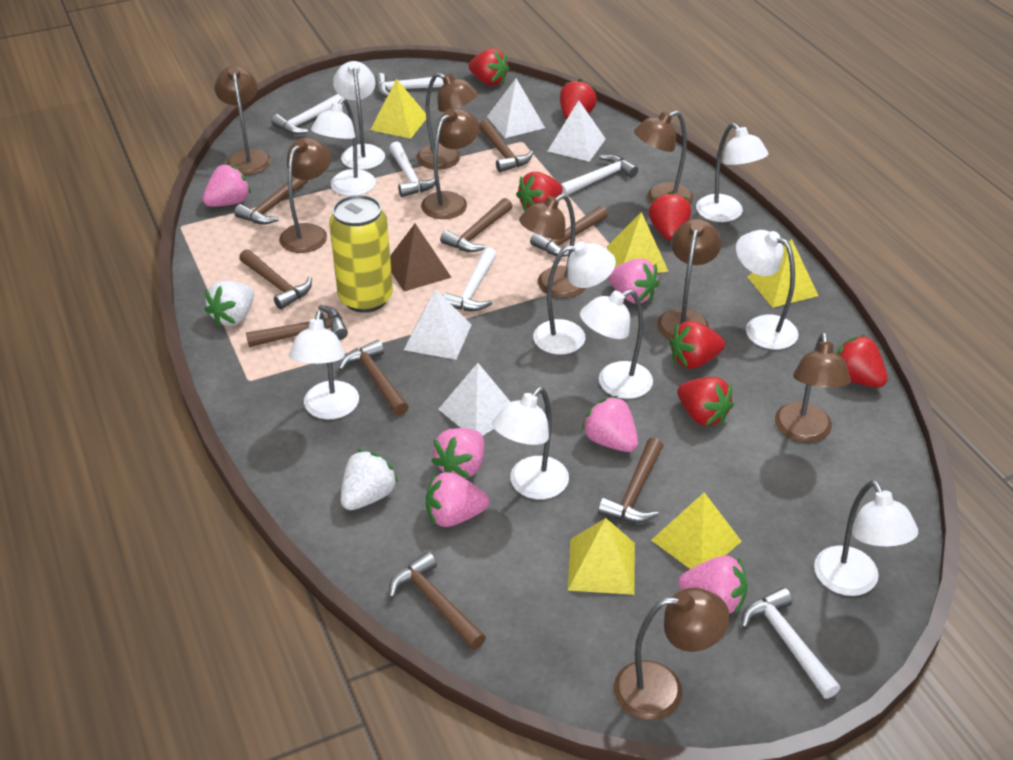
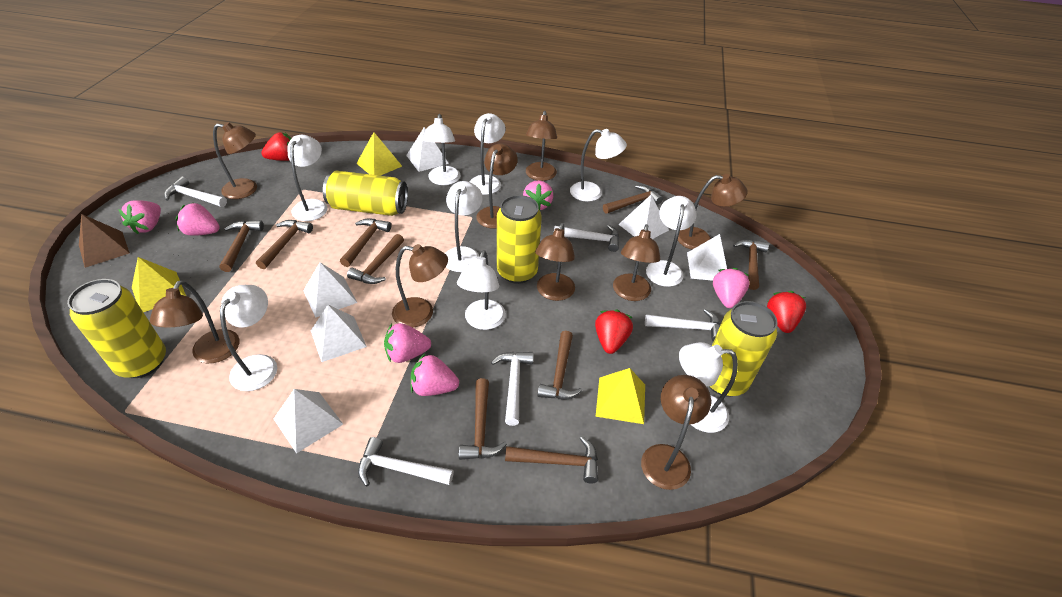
red strawberry: 7 -> 3
white hammer: 6 -> 5
white pyramid: 4 -> 6
white strawberry: 2 -> 0
yellow can: 1 -> 4
yellow pyramid: 5 -> 3

